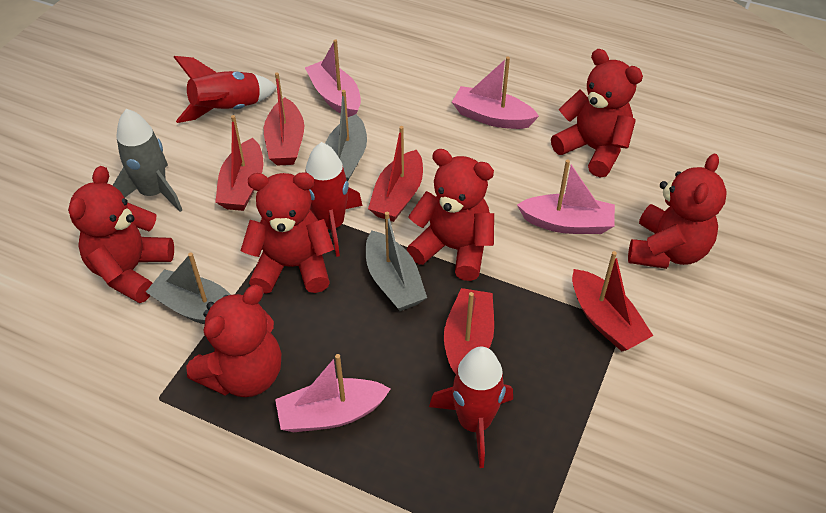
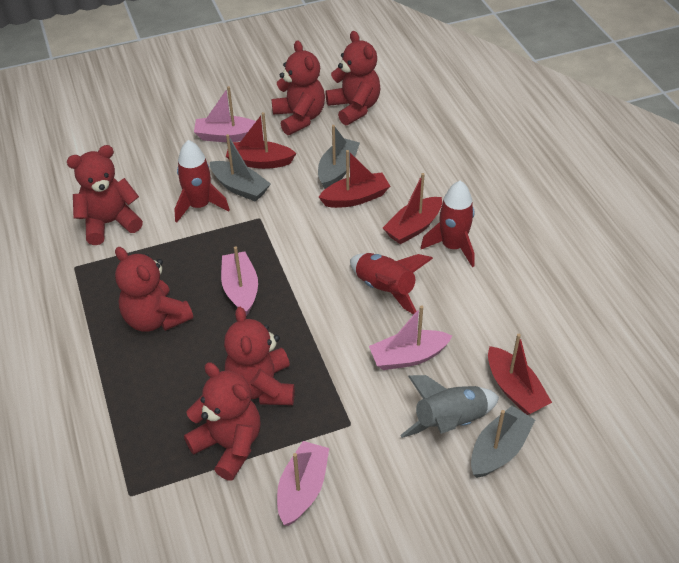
red boat: 5 -> 4

